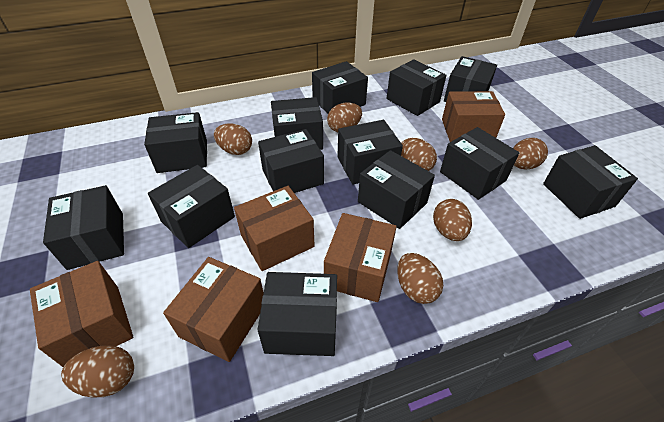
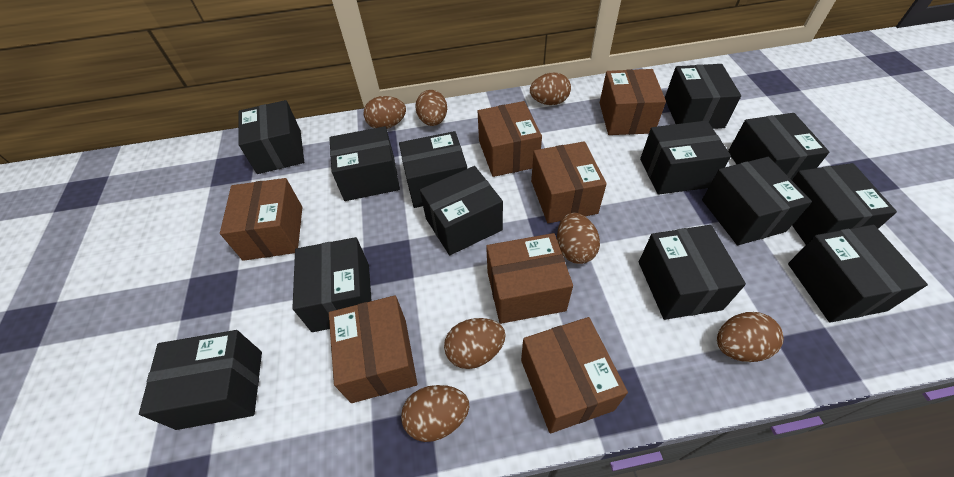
brown box: 5 -> 7

